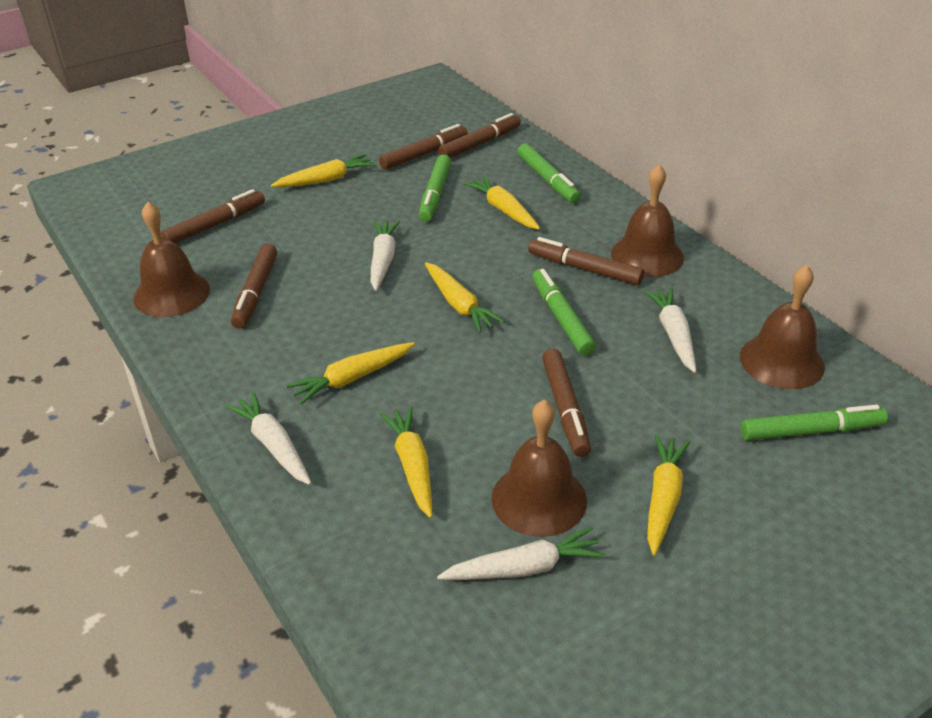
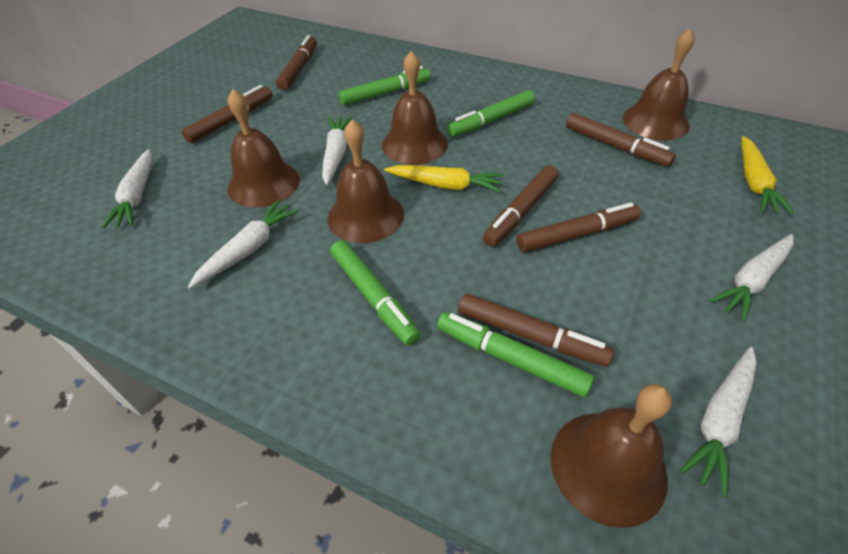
brown bell: 4 -> 5
white carrot: 4 -> 5
yellow carrot: 6 -> 2

